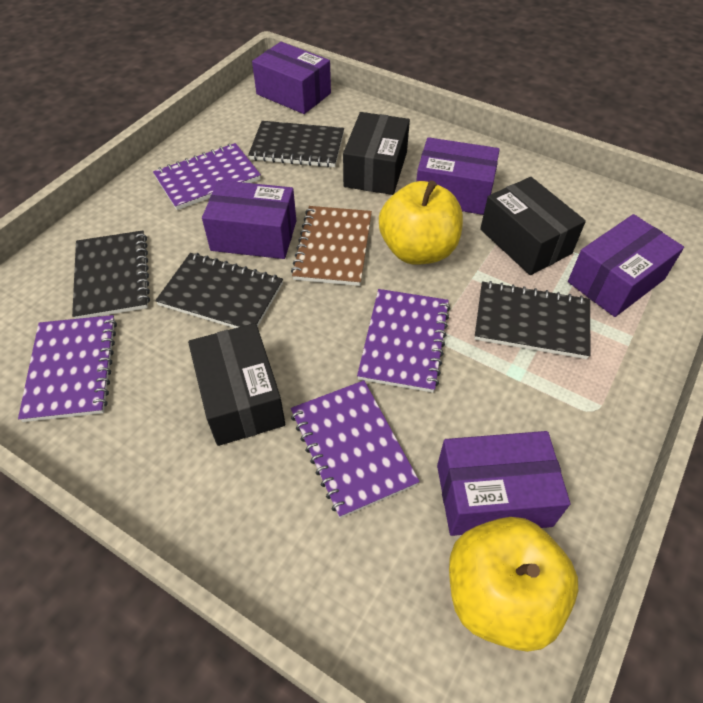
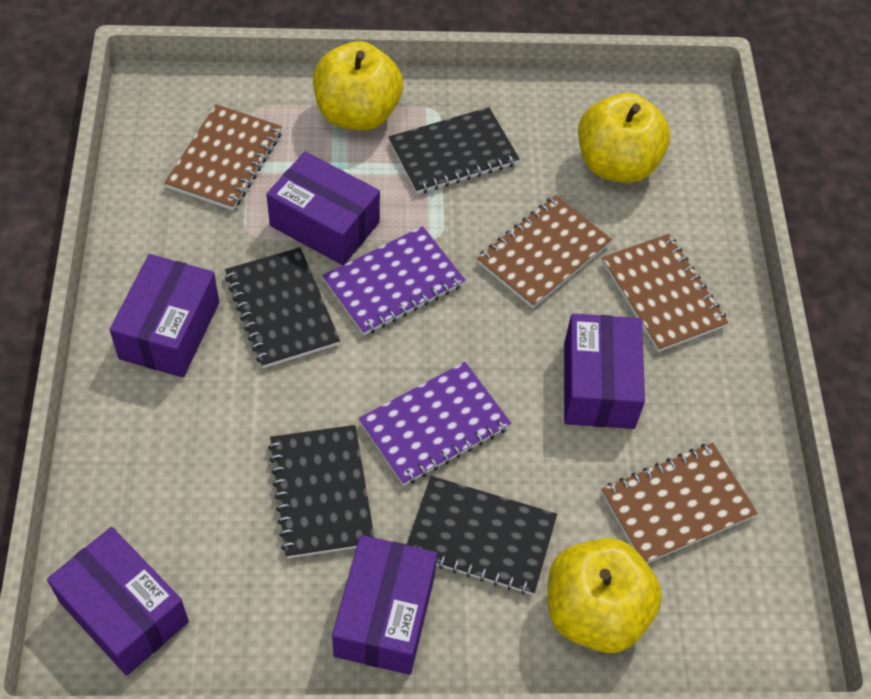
black box: 3 -> 0
brown notebook: 1 -> 4
purple notebook: 4 -> 2
yellow apple: 2 -> 3

